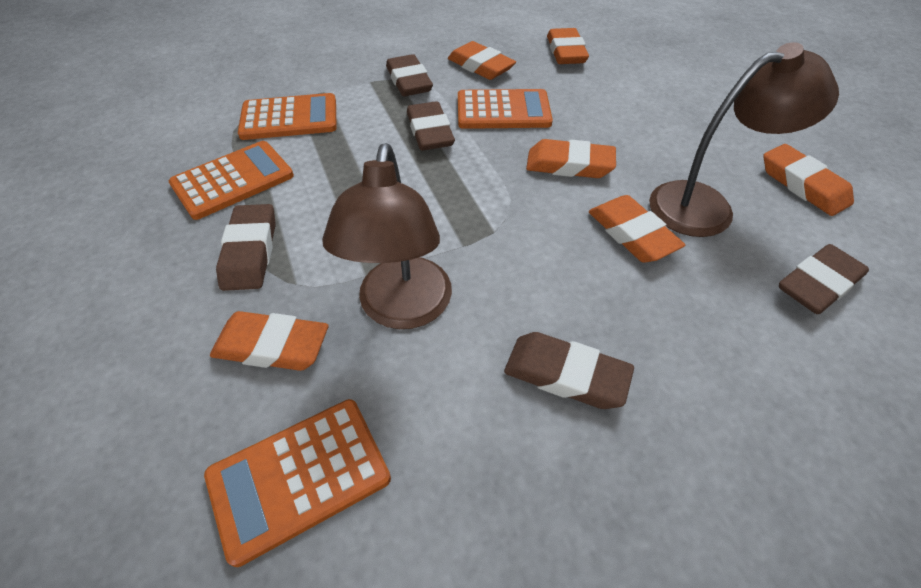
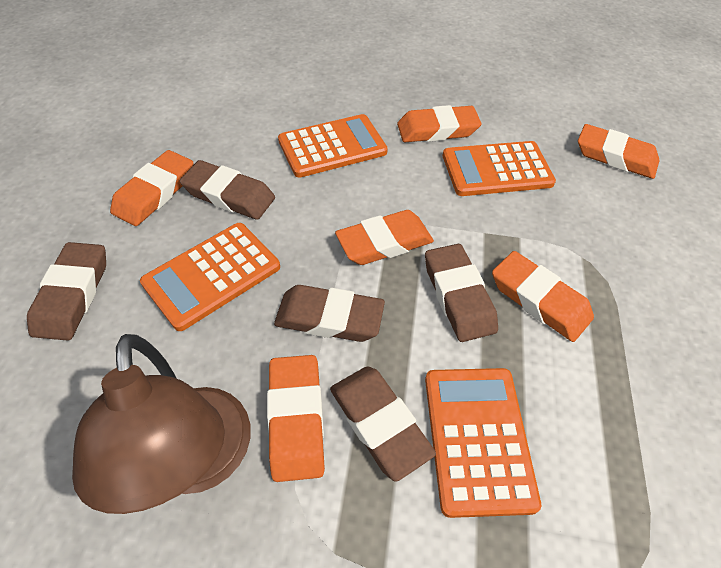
brown lamp: 2 -> 1

